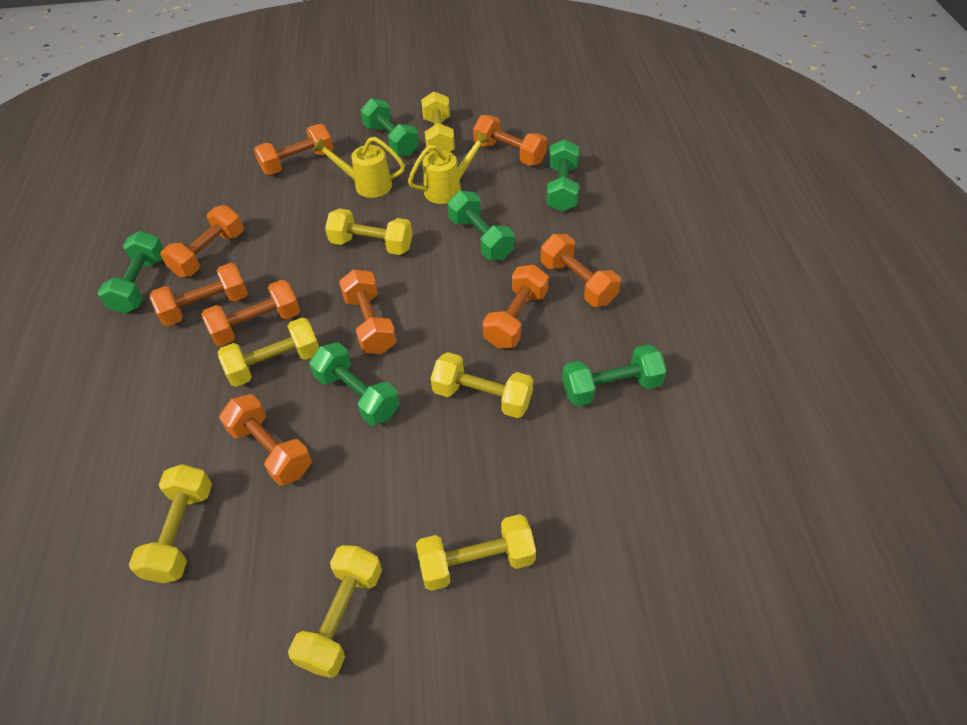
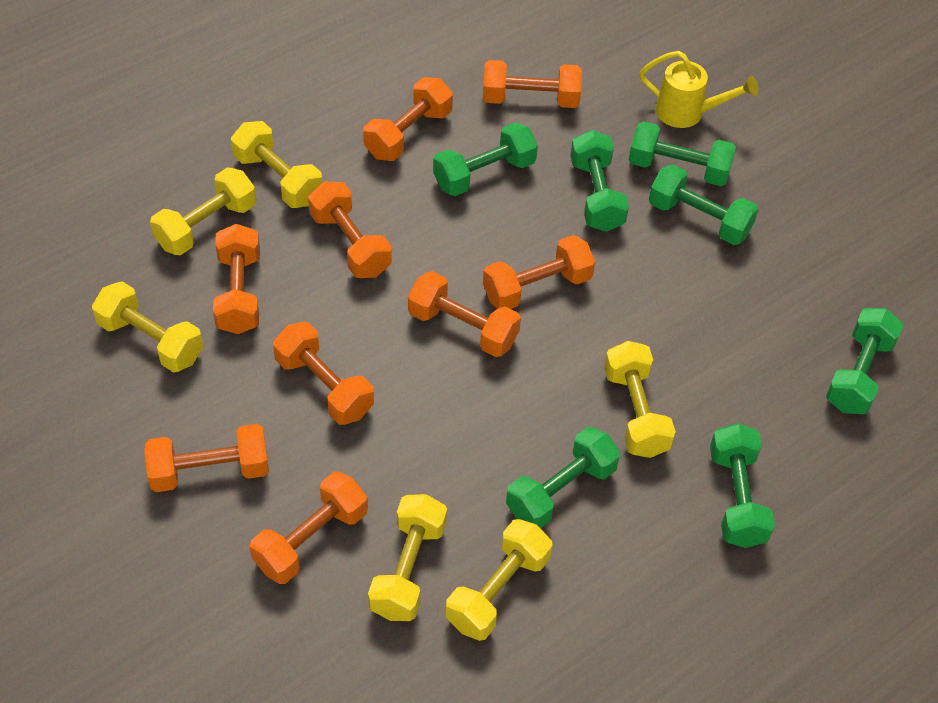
green dumbbell: 6 -> 7
yellow dumbbell: 7 -> 6
yellow watering can: 2 -> 1

